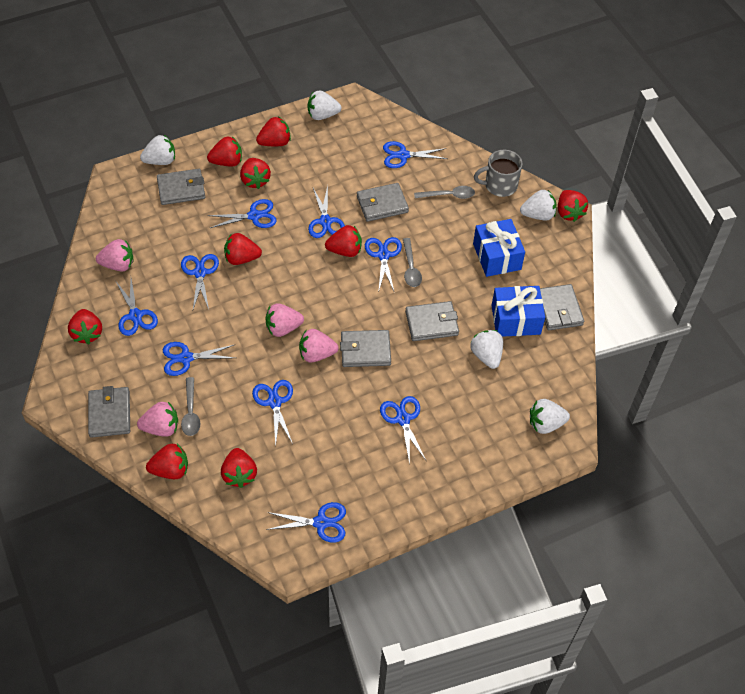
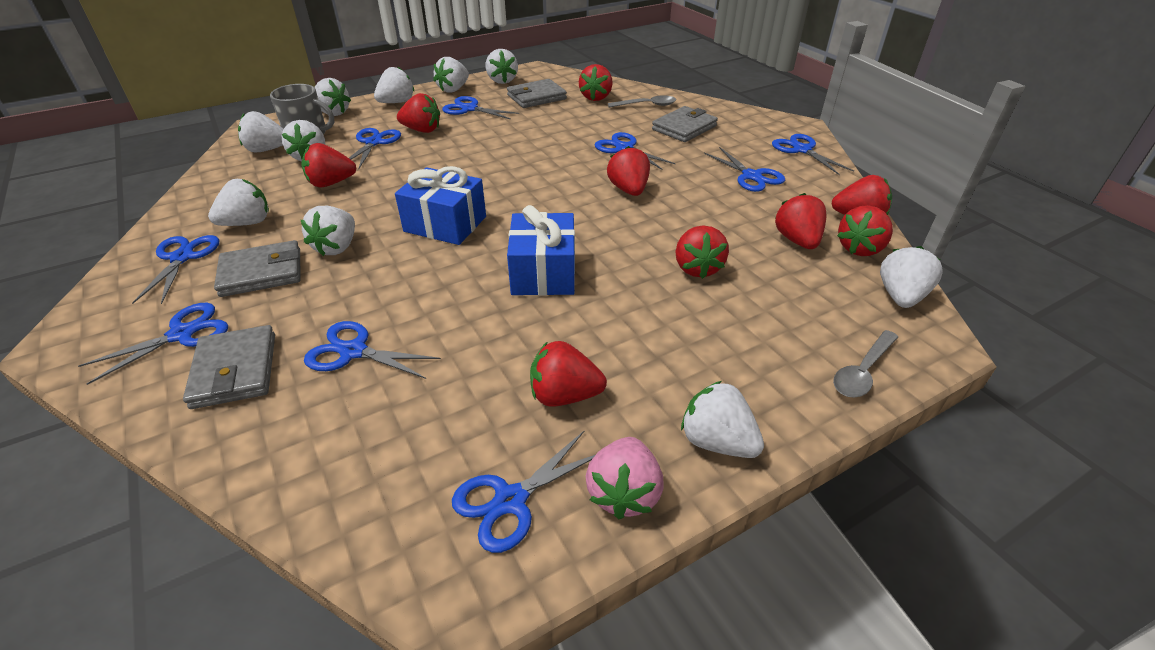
blue scissors: 10 -> 9
grey spoon: 3 -> 2
grey wallet: 6 -> 4
pink strawberry: 4 -> 1
white strawberry: 5 -> 10

